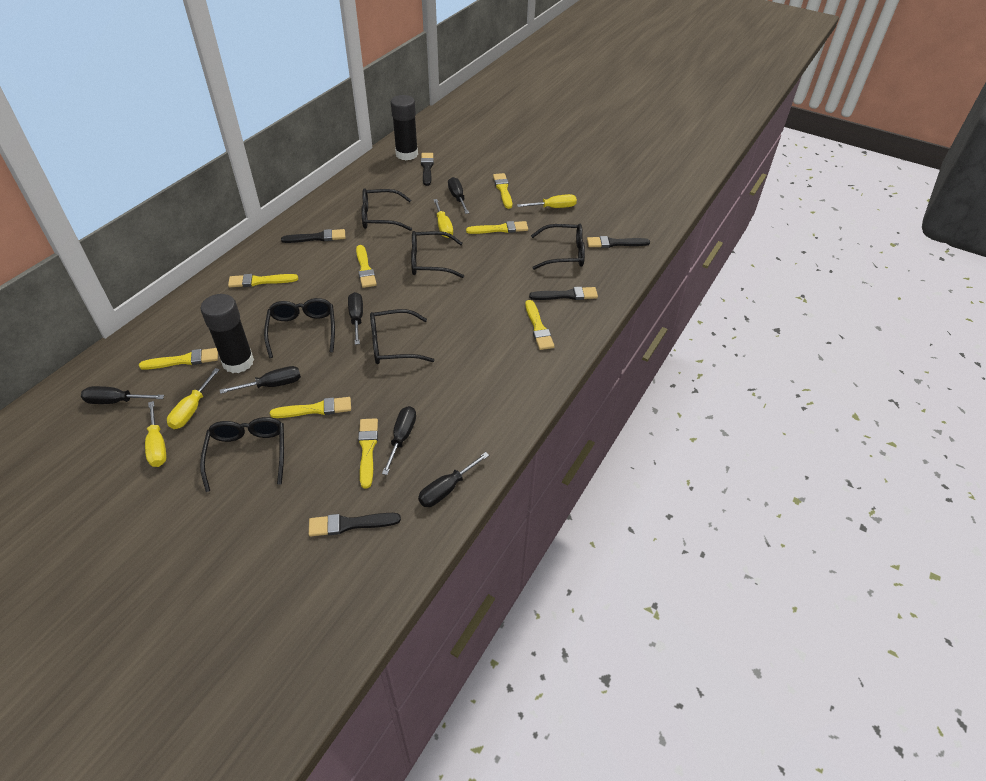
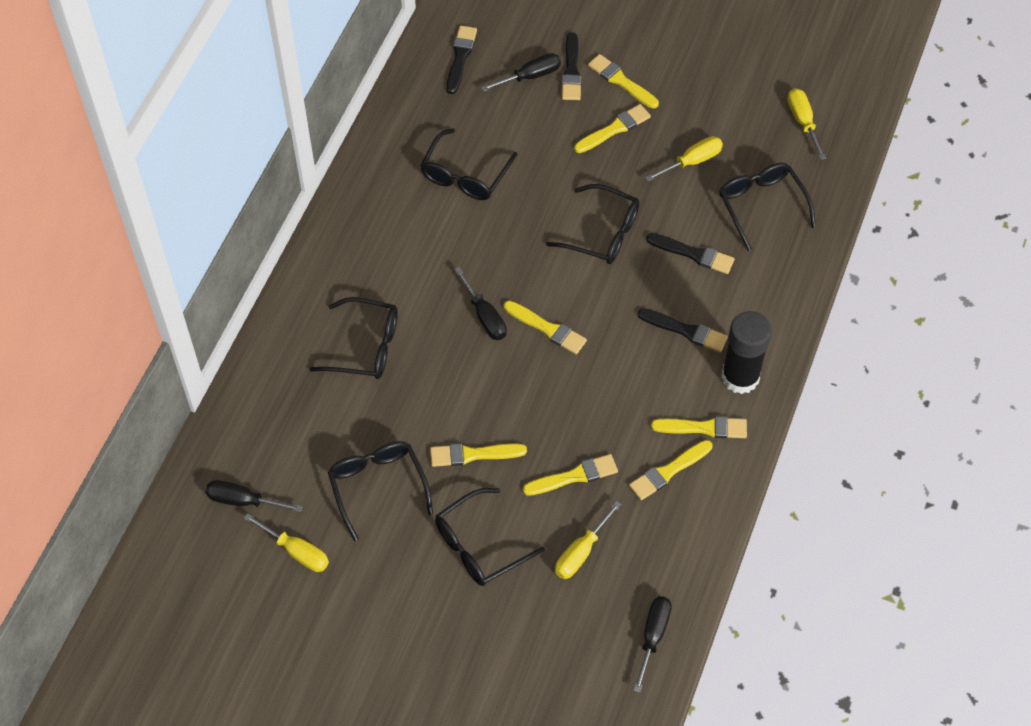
black brush: 5 -> 4
black glue stick: 2 -> 1
black screwdriver: 6 -> 4
yellow brush: 8 -> 7

